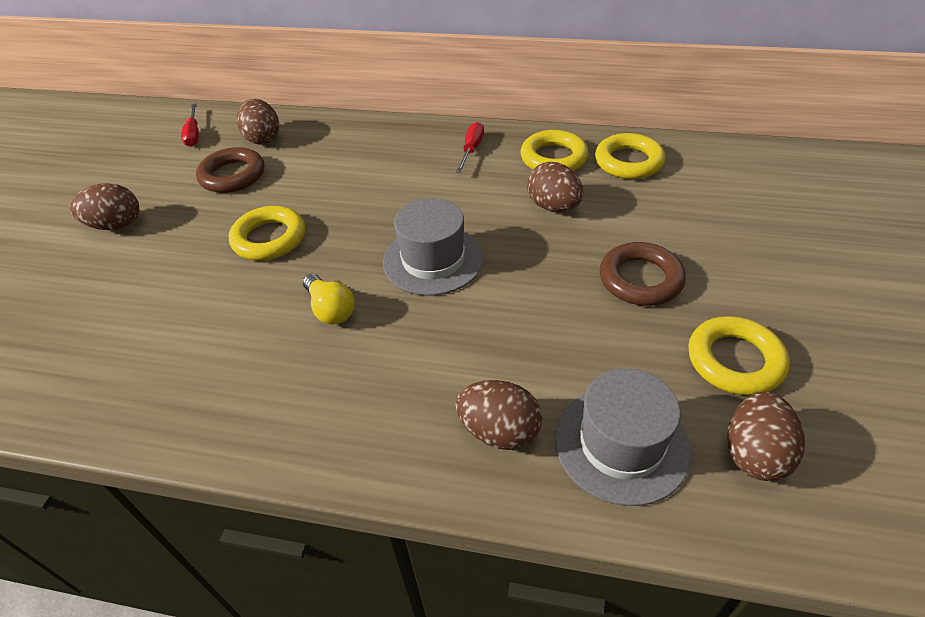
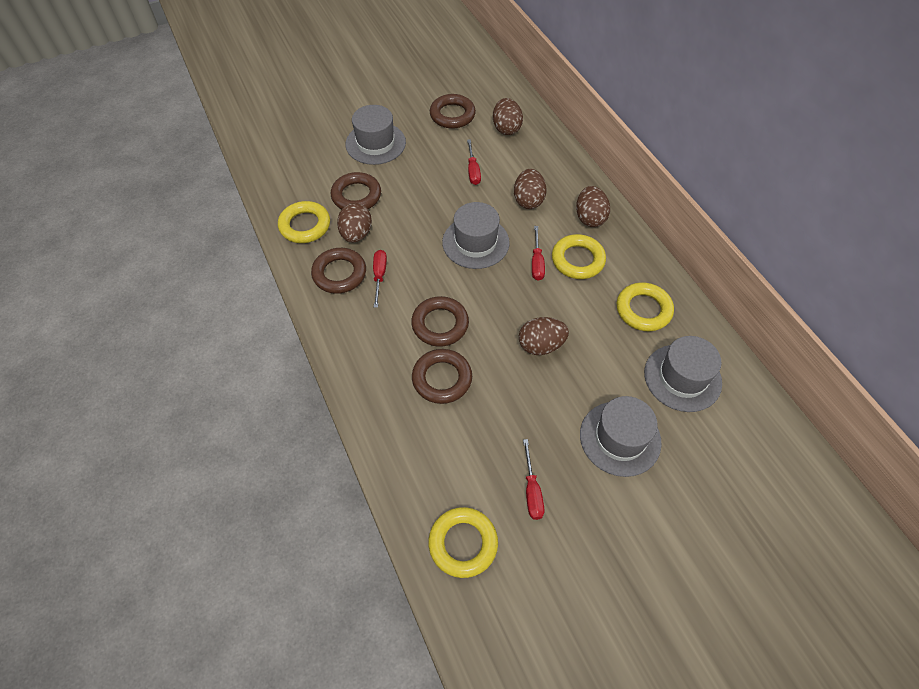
brown ring: 2 -> 5
grey hat: 2 -> 4
red screwdriver: 2 -> 4
yellow light bulb: 1 -> 0

